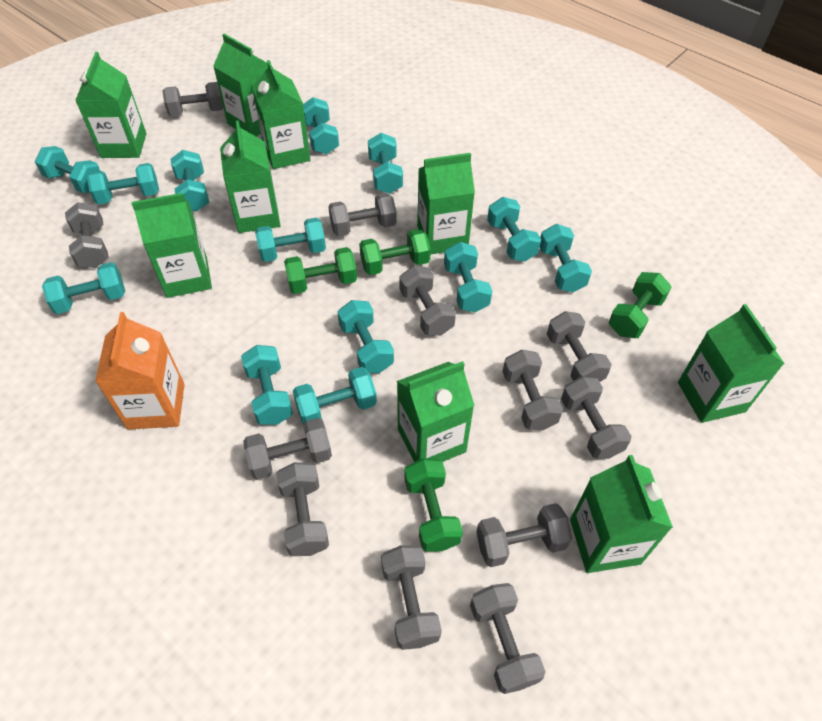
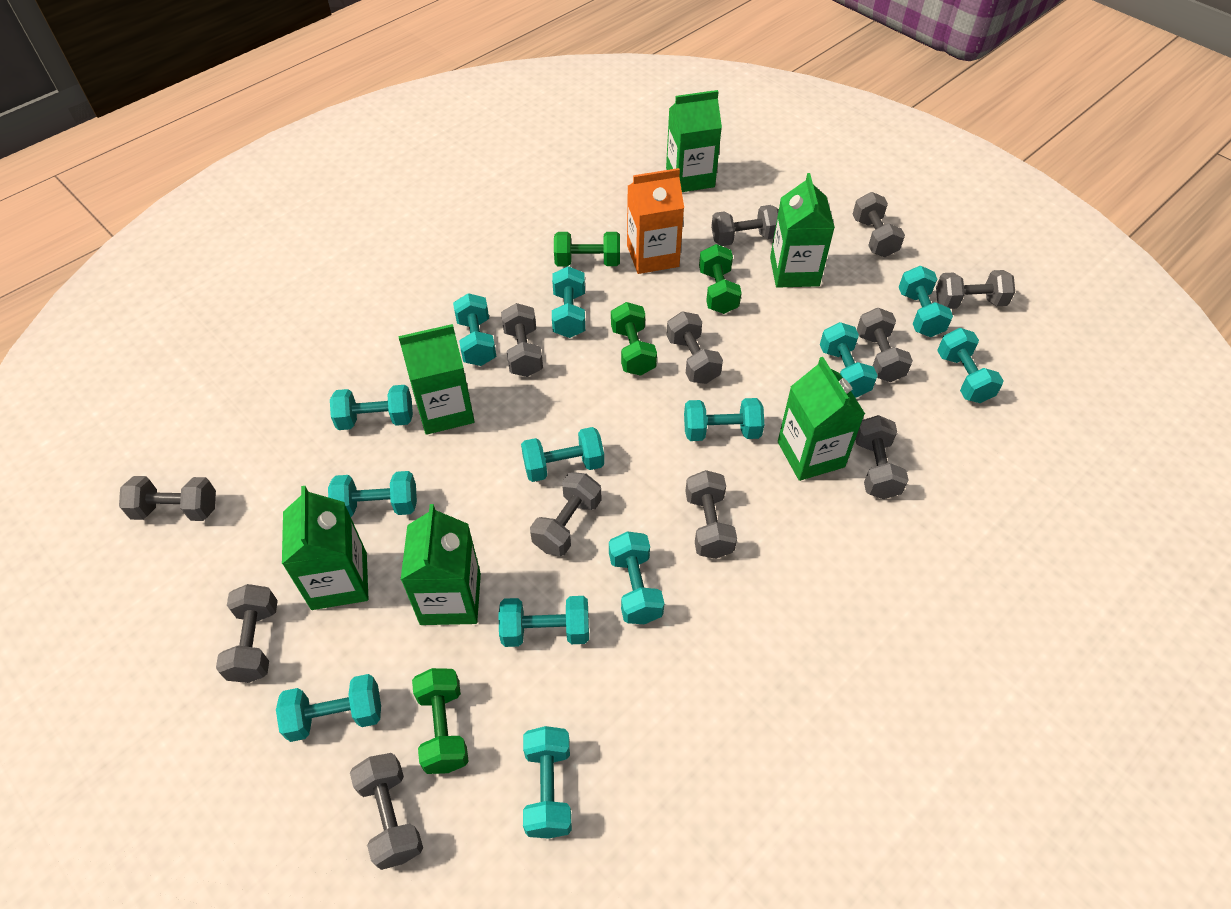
green carton: 9 -> 6

